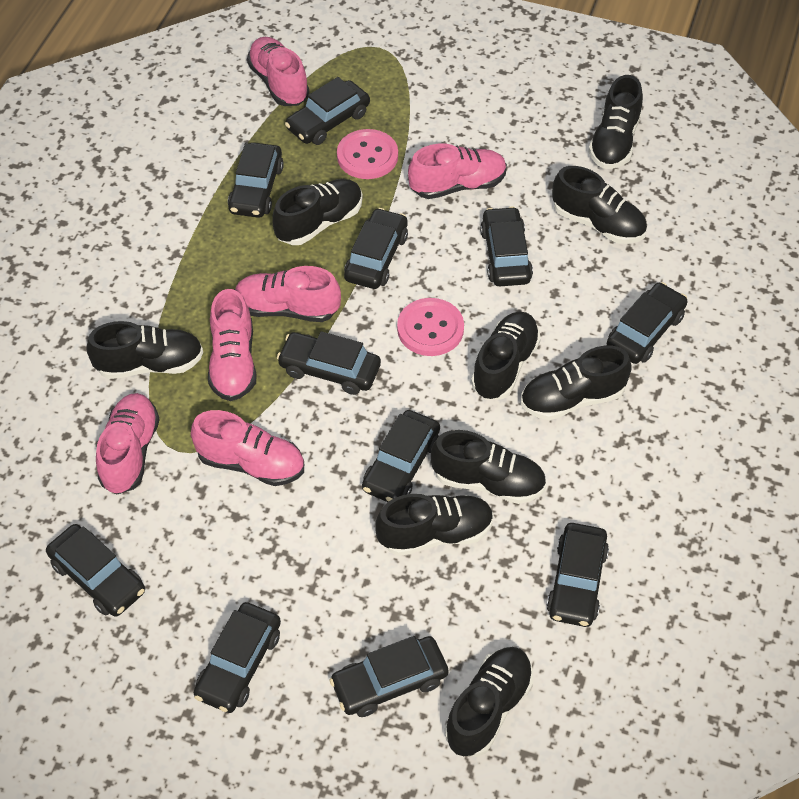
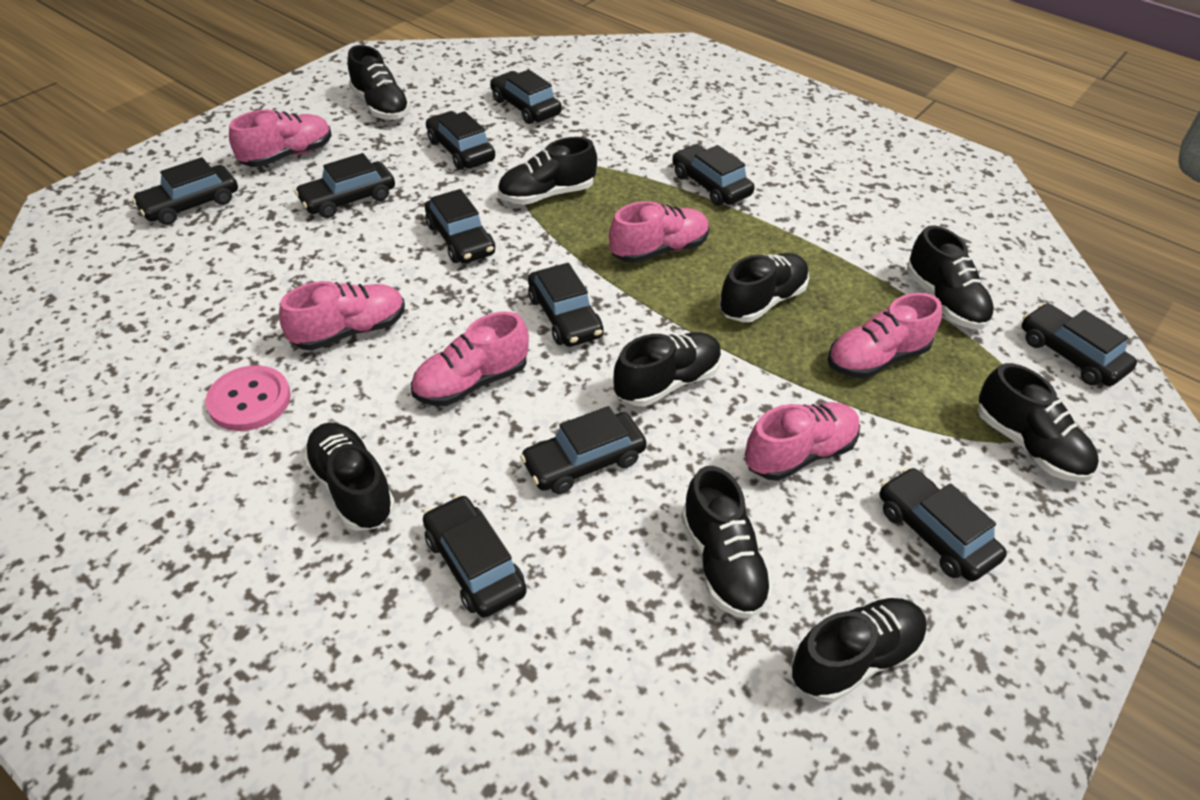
pink button: 2 -> 1

